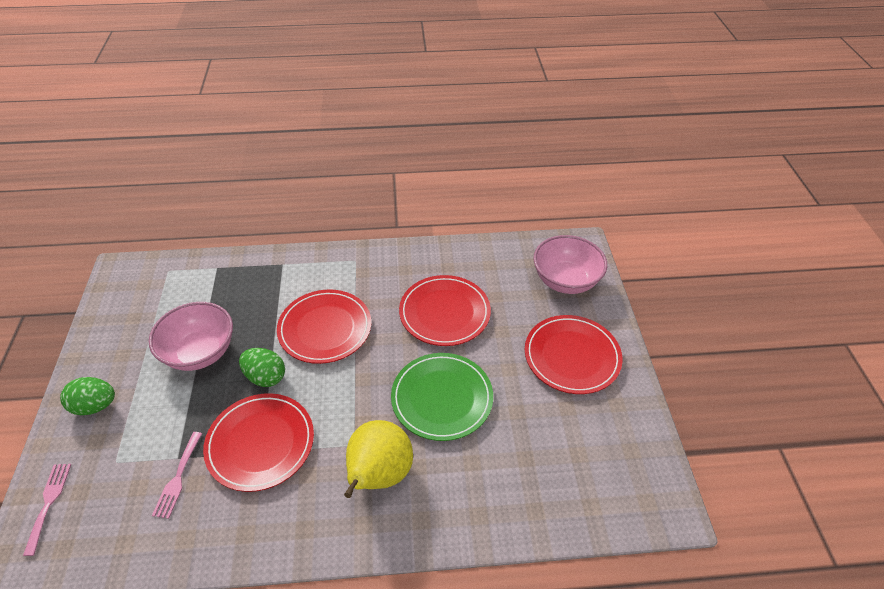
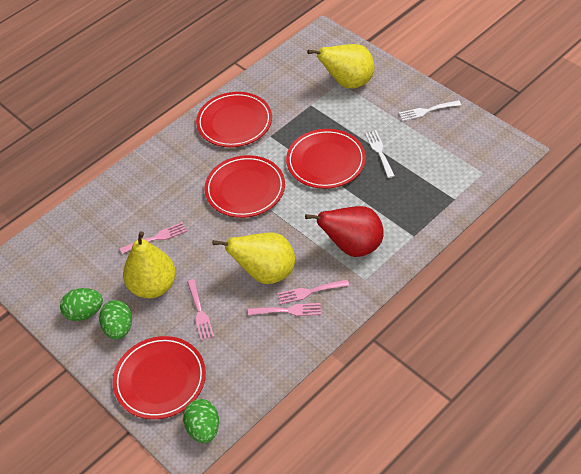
green egg: 2 -> 3
green plate: 1 -> 0
pink bowl: 2 -> 0
pink fork: 2 -> 4
red pear: 0 -> 1
white fork: 0 -> 2
yellow pear: 1 -> 3

